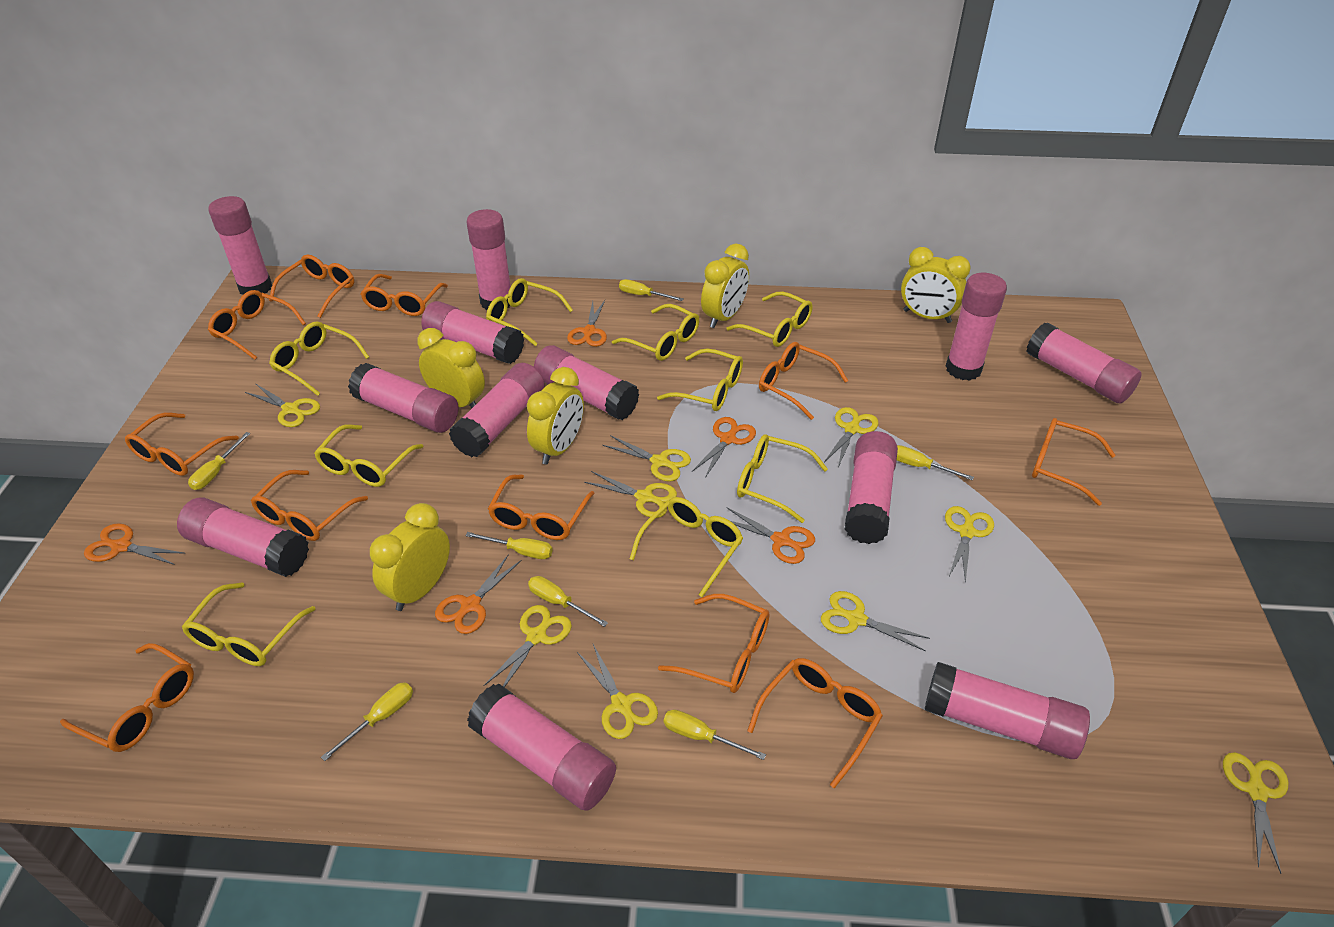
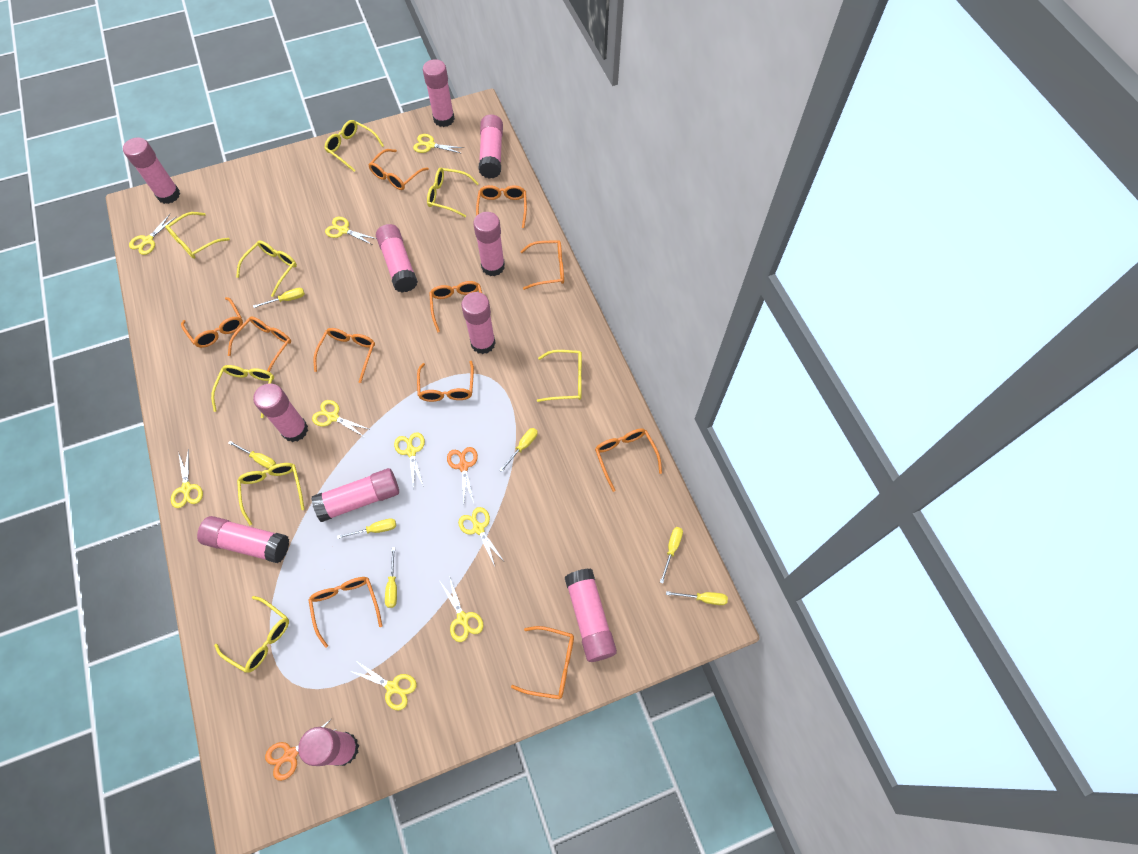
orange scissors: 5 -> 2
pink glue stick: 12 -> 11
yellow clock: 5 -> 0
yellow glasses: 9 -> 8

